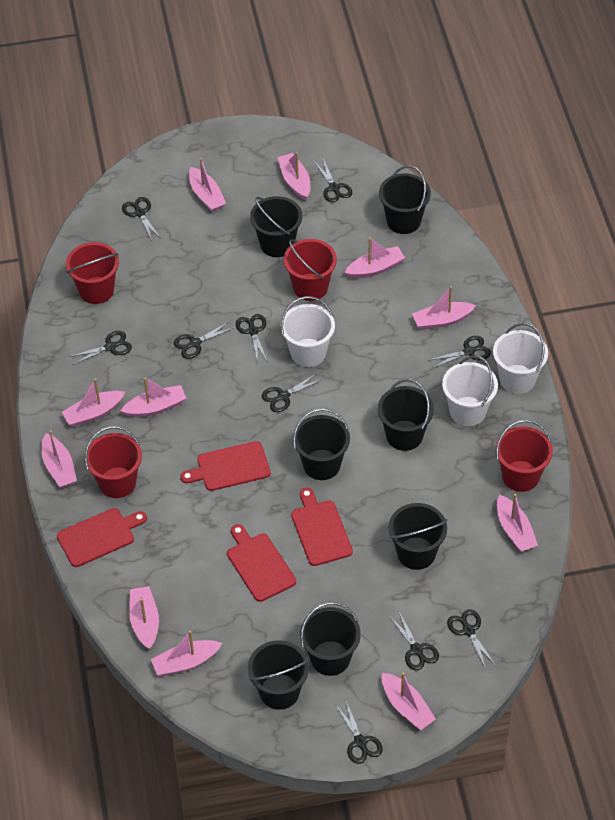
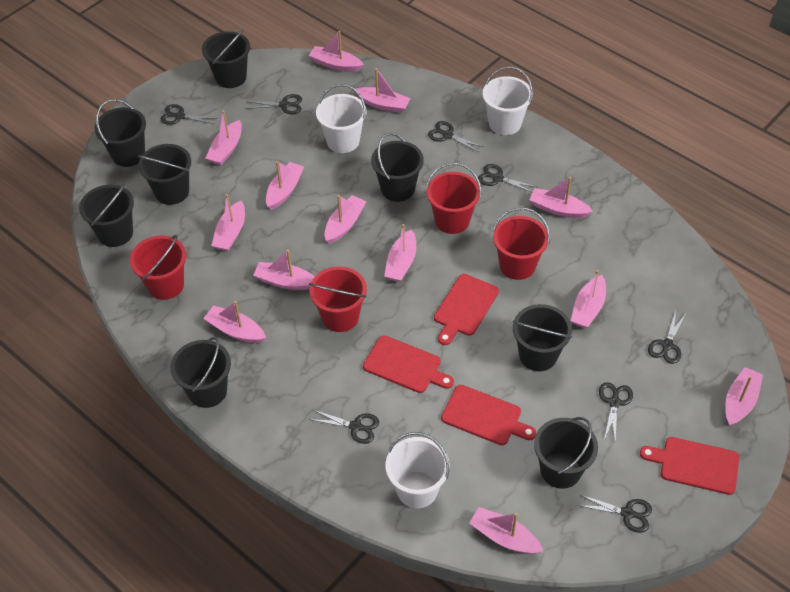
black bucket: 7 -> 8
black scissors: 10 -> 8
pink boat: 11 -> 13

